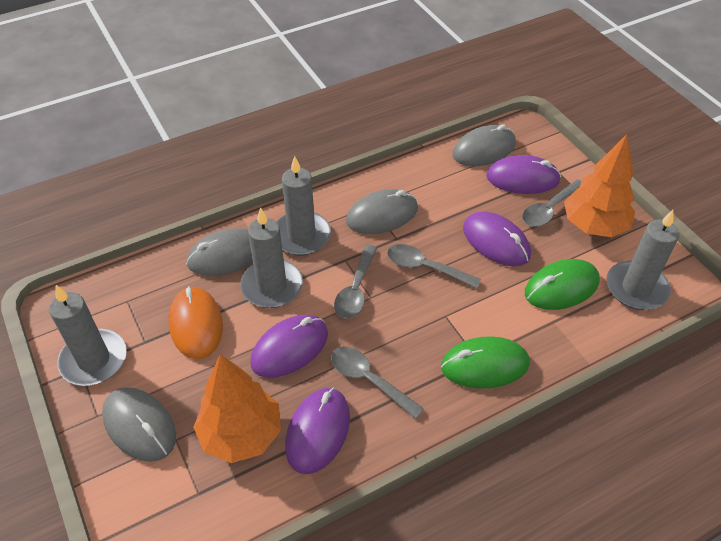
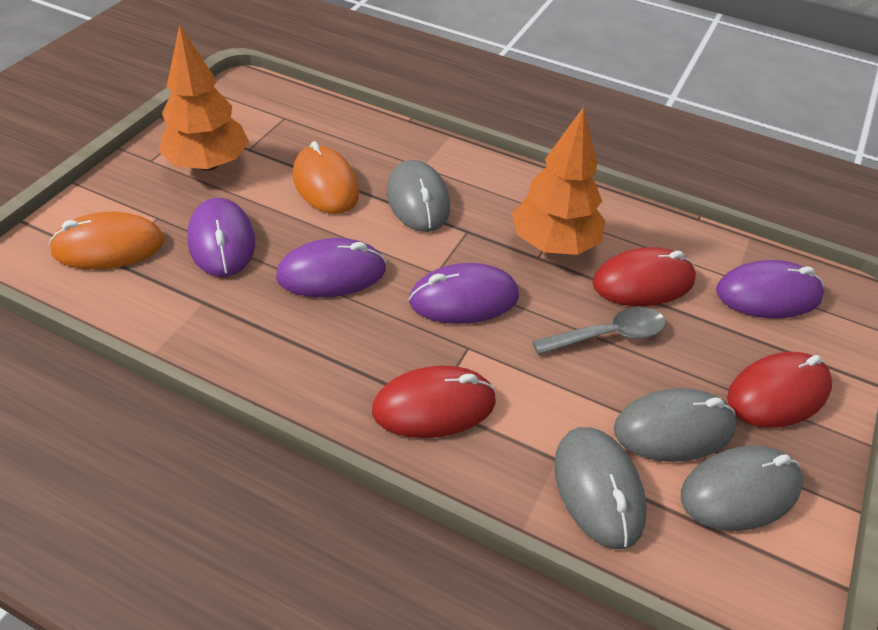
green mouse: 2 -> 0
grey candle: 4 -> 0
grey spoon: 4 -> 1
orange mouse: 1 -> 2
red mouse: 0 -> 3

